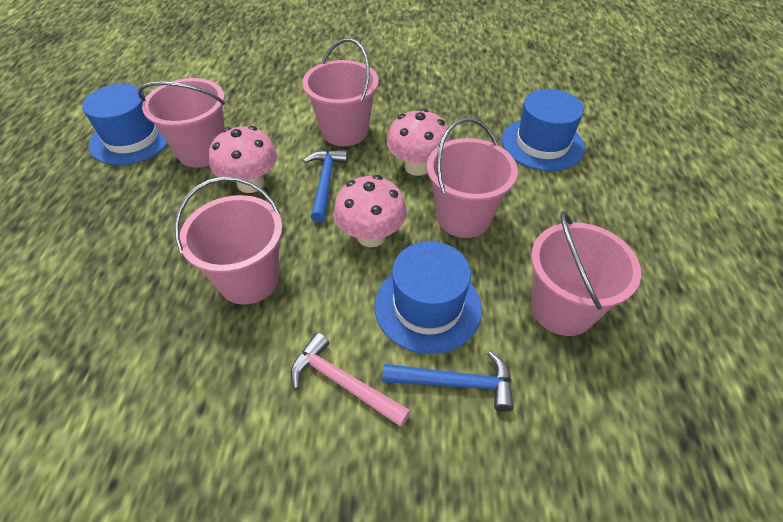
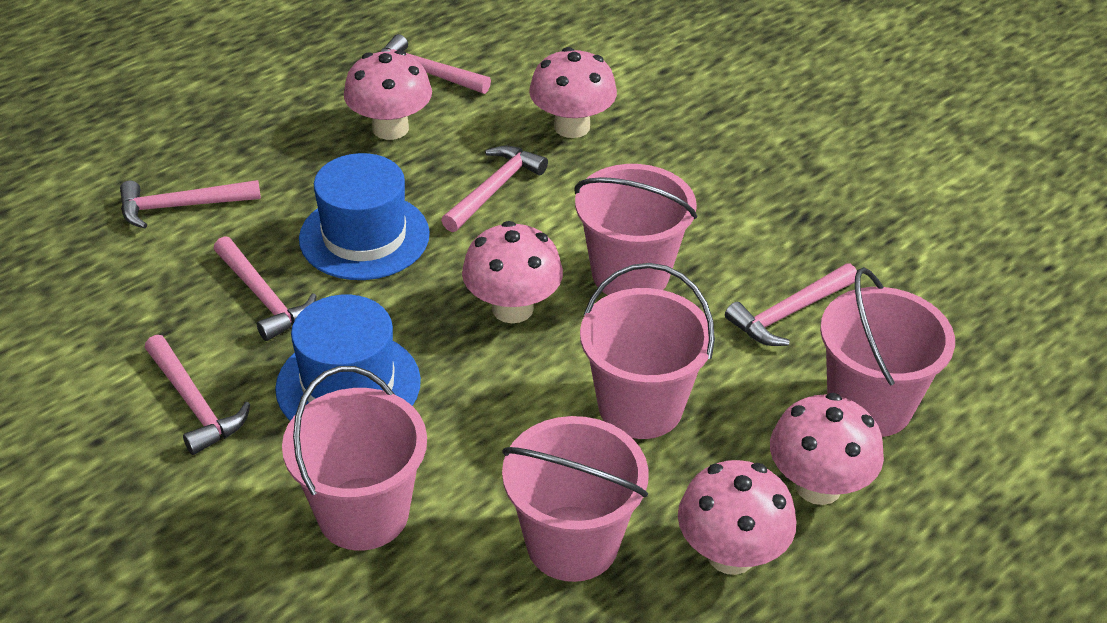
blue hammer: 2 -> 0
blue hat: 3 -> 2
pink hammer: 1 -> 6
pink mushroom: 3 -> 5

